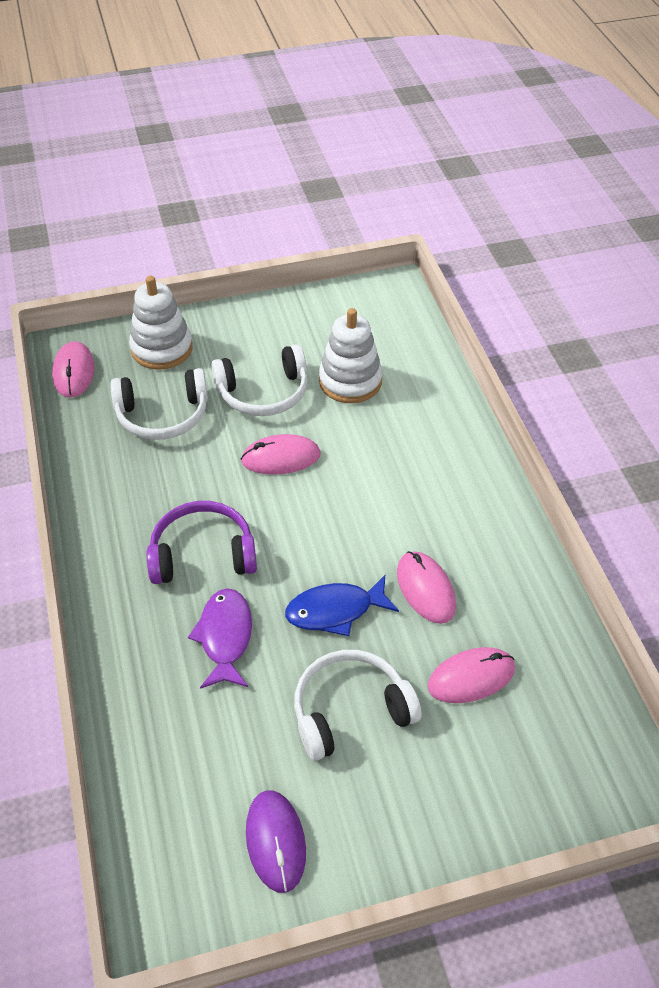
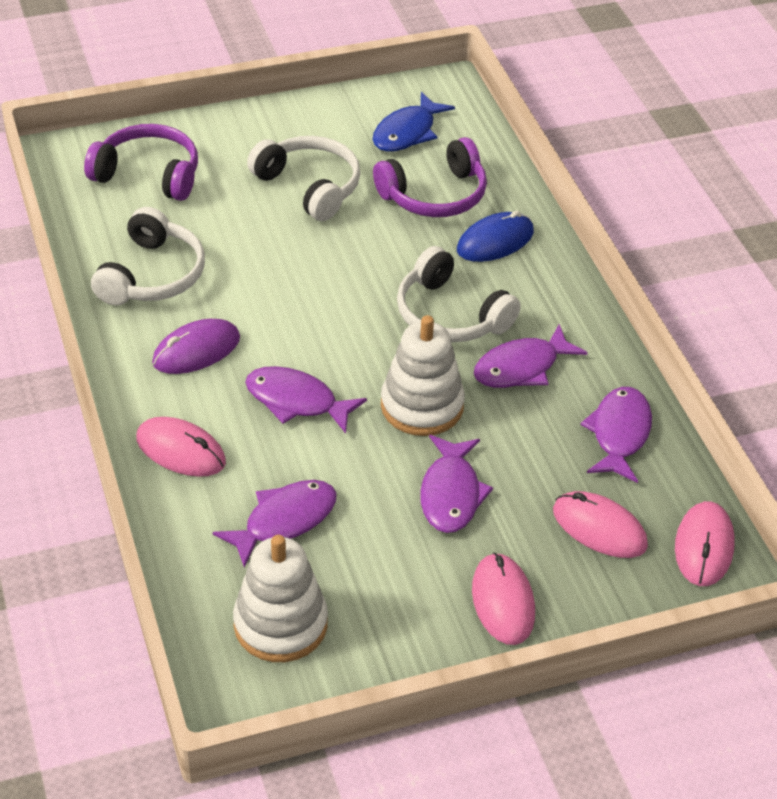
blue mouse: 0 -> 1
purple fish: 1 -> 5
purple headphones: 1 -> 2

